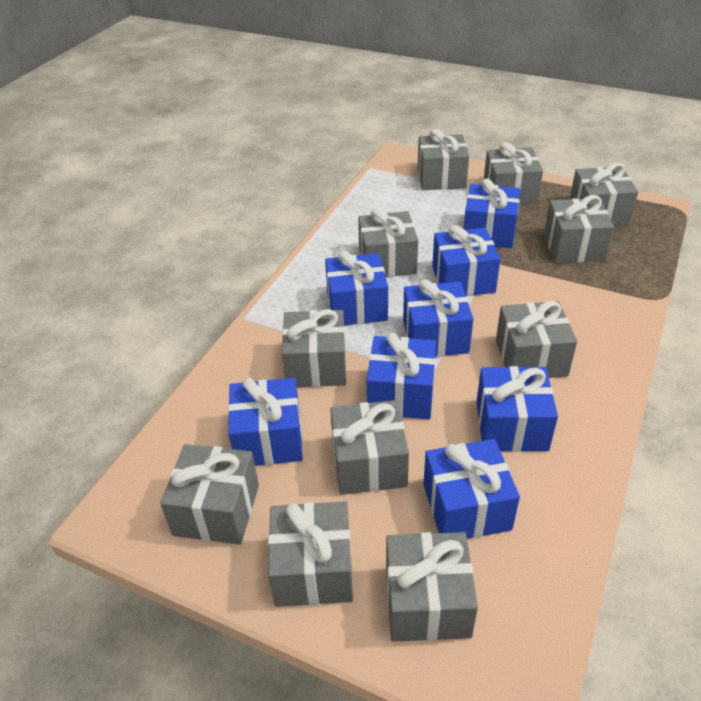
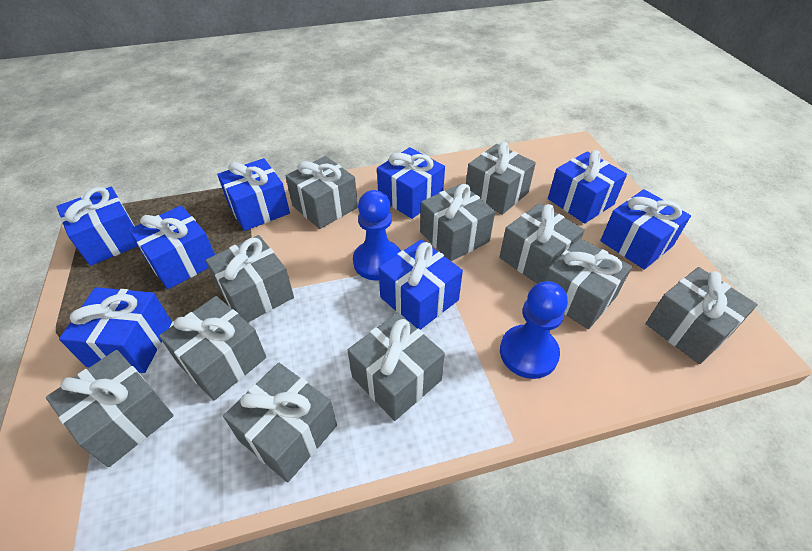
blue pawn: 0 -> 2

